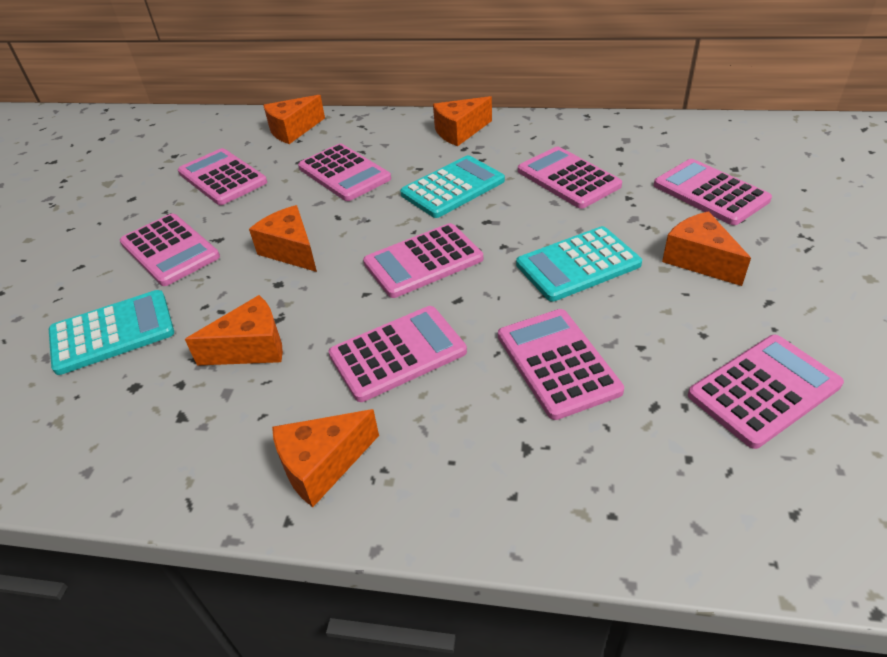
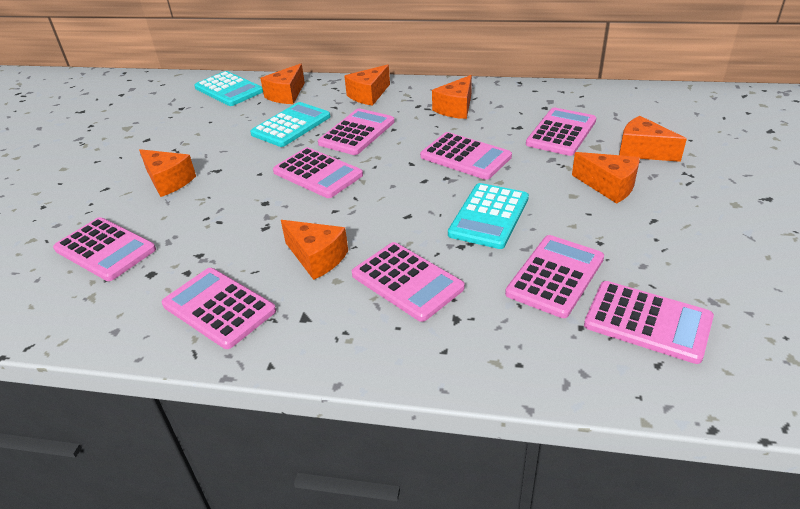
orange cheese: 6 -> 7

